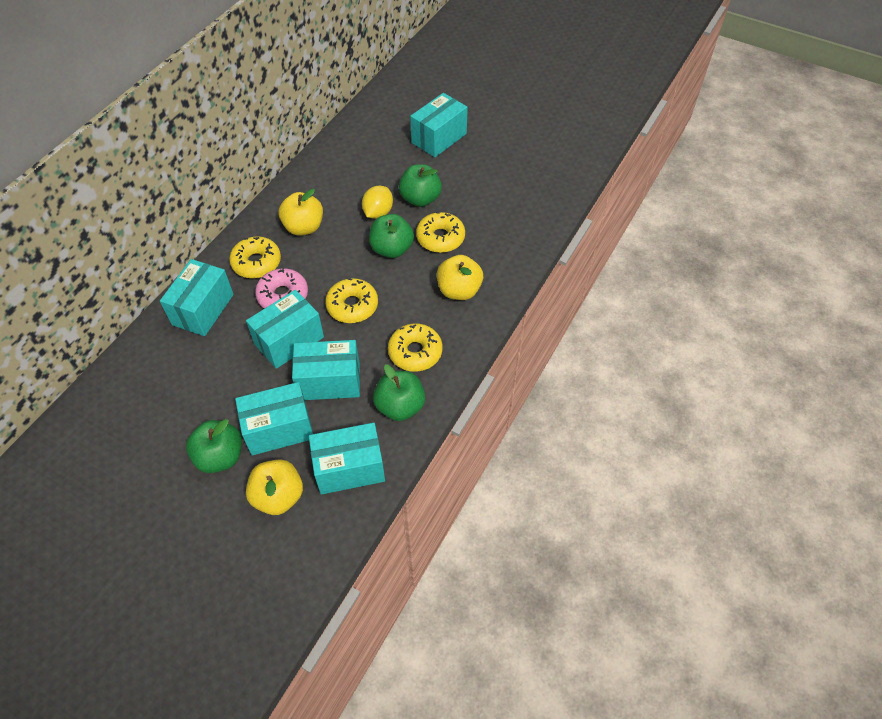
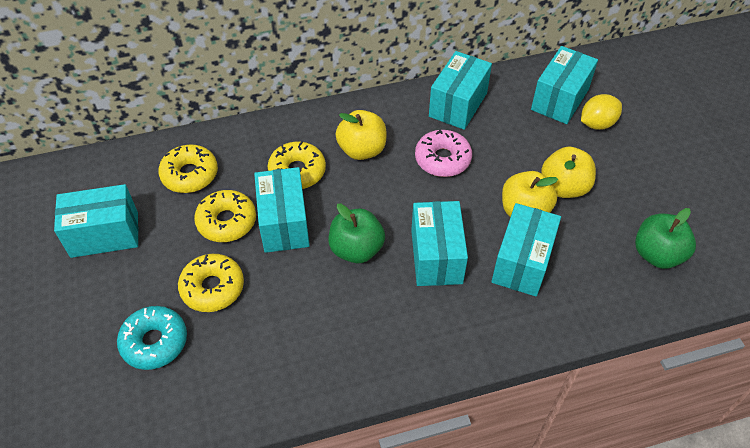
green apple: 4 -> 2
turquoise donut: 0 -> 1

